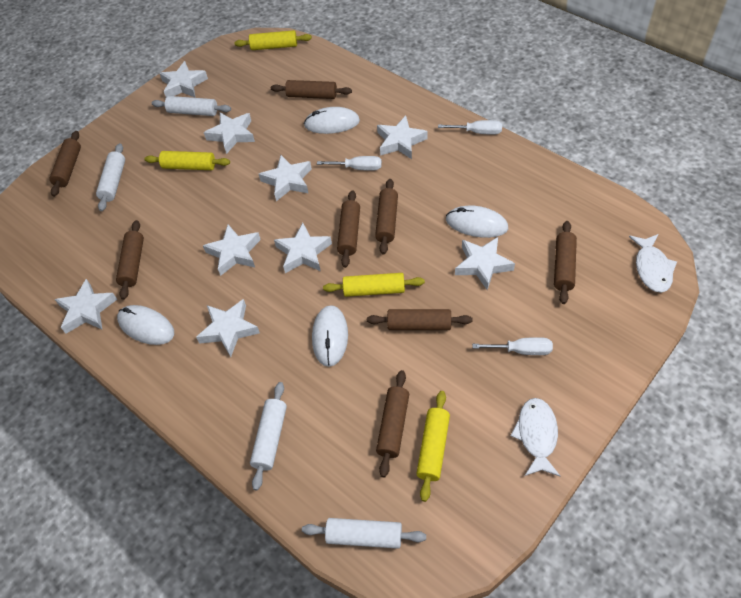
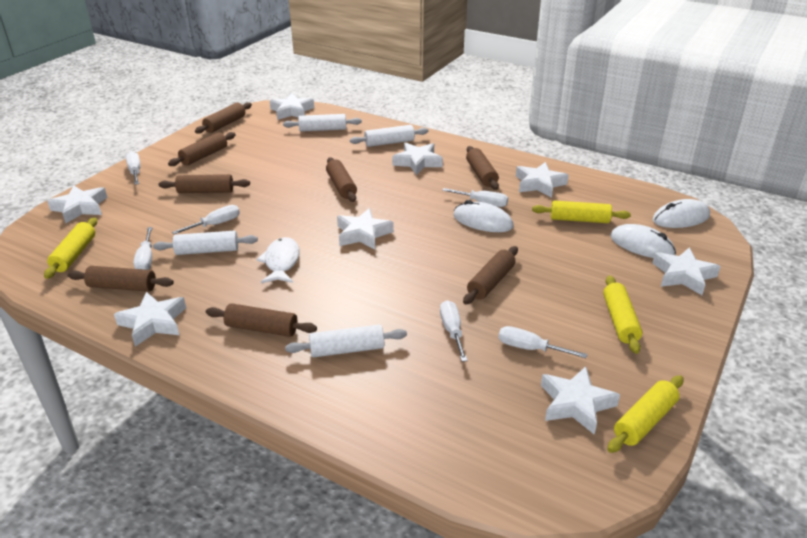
white fish: 2 -> 1
white mouse: 4 -> 3
white screwdriver: 3 -> 6
white star: 9 -> 8

